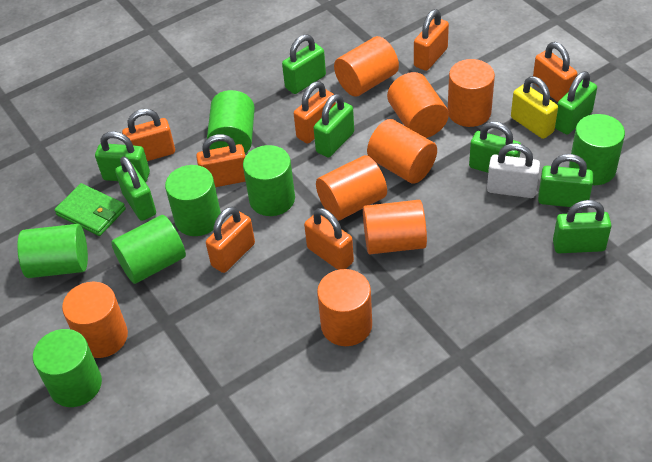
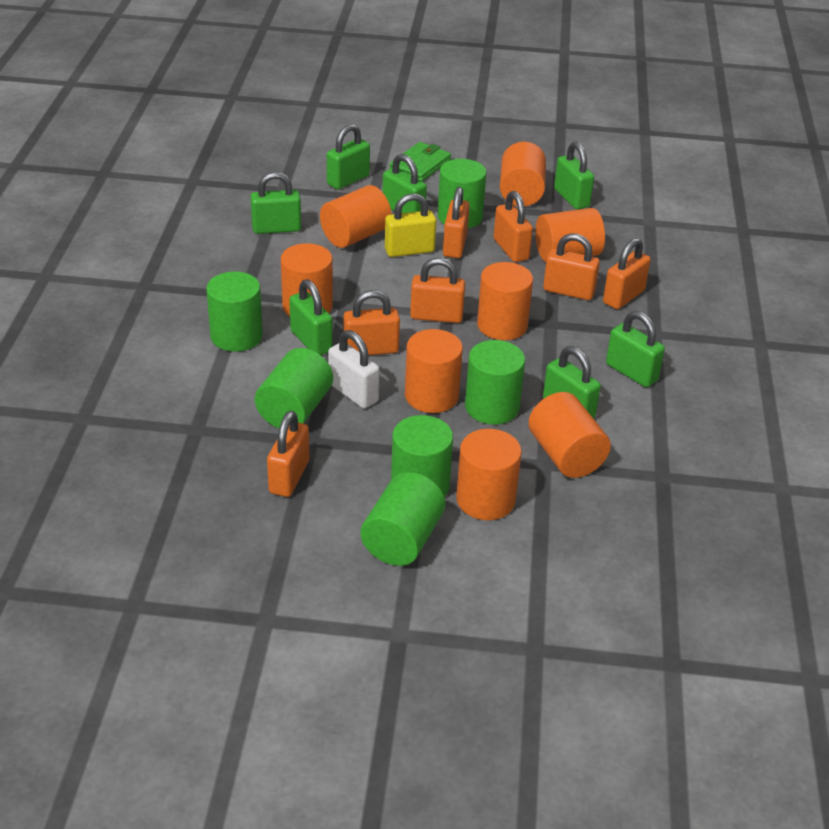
green cylinder: 7 -> 6
green padlock: 8 -> 7

